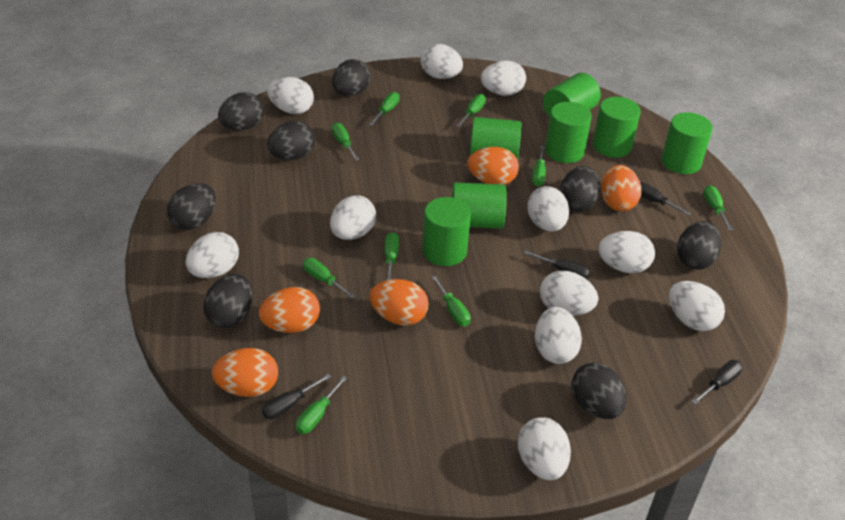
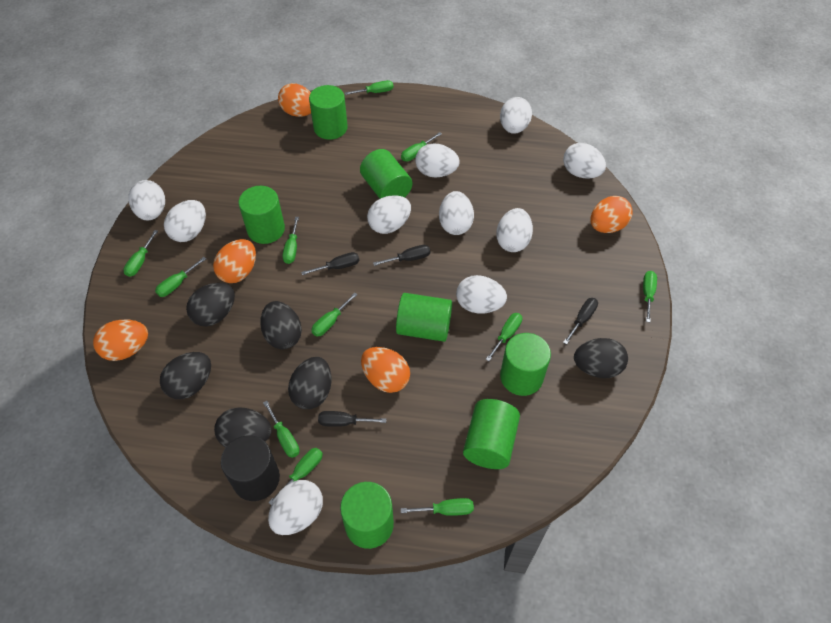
black cylinder: 0 -> 1
black egg: 8 -> 6
green screwdriver: 9 -> 11
white egg: 11 -> 10

